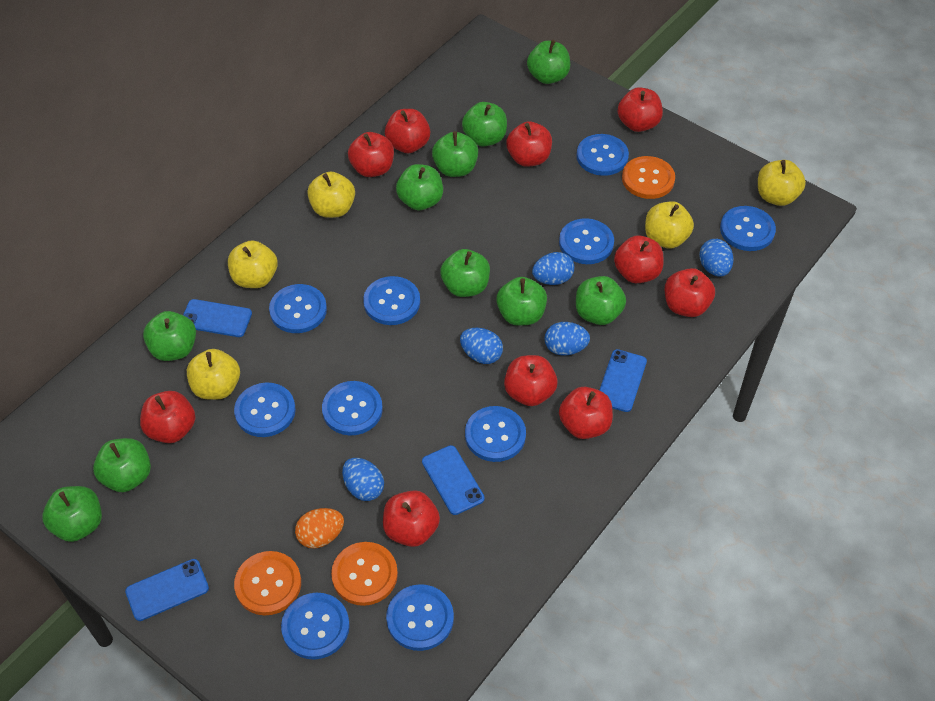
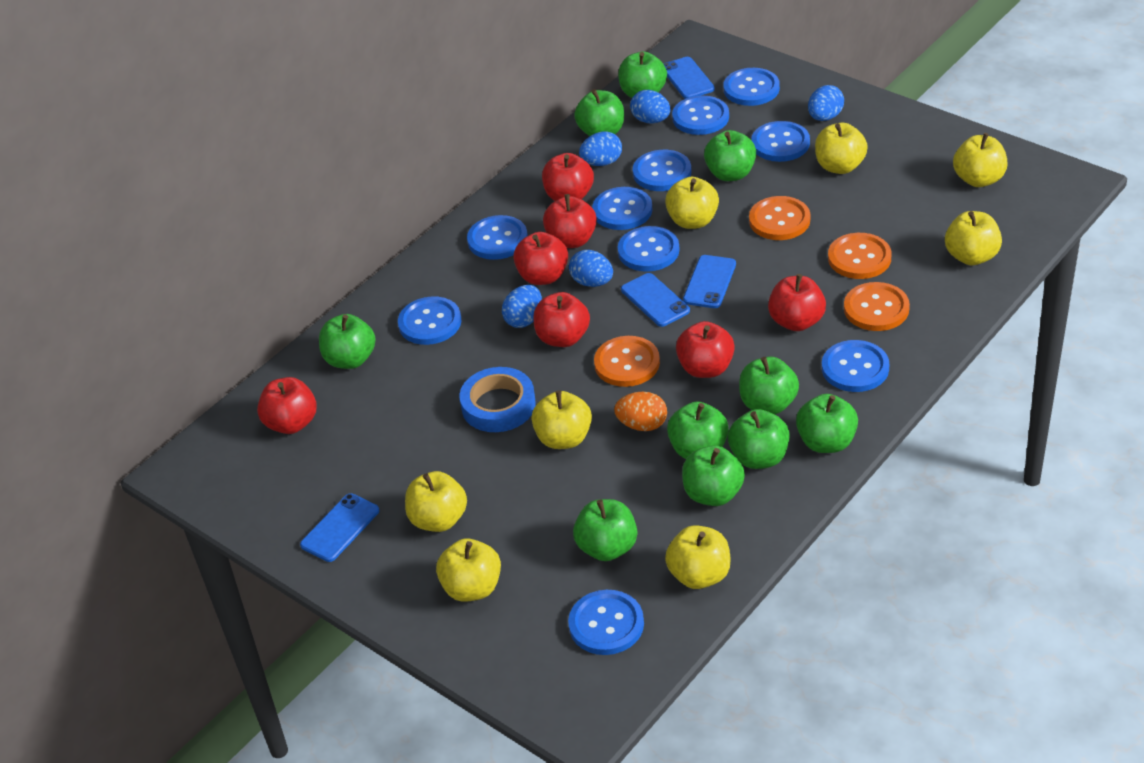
blue tape: 0 -> 1
orange button: 3 -> 4
red apple: 10 -> 7
yellow apple: 5 -> 8

